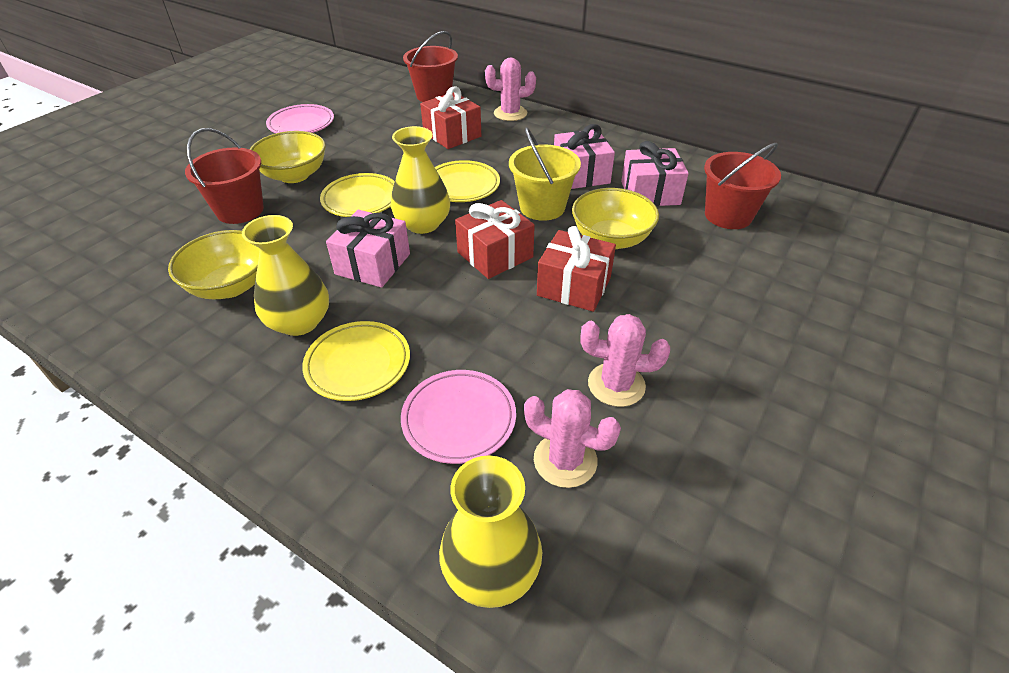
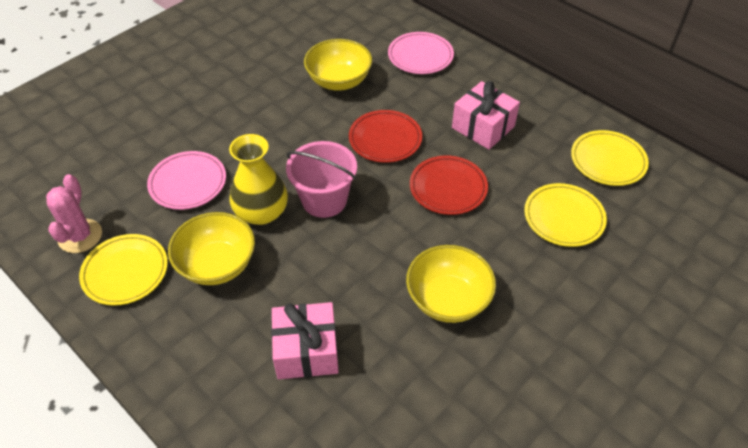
pink bucket: 0 -> 1
pink cactus: 3 -> 1
pink gift: 3 -> 2
red bucket: 3 -> 0
red gift: 3 -> 0
red plate: 0 -> 2
yellow bucket: 1 -> 0
yellow vase: 3 -> 1

